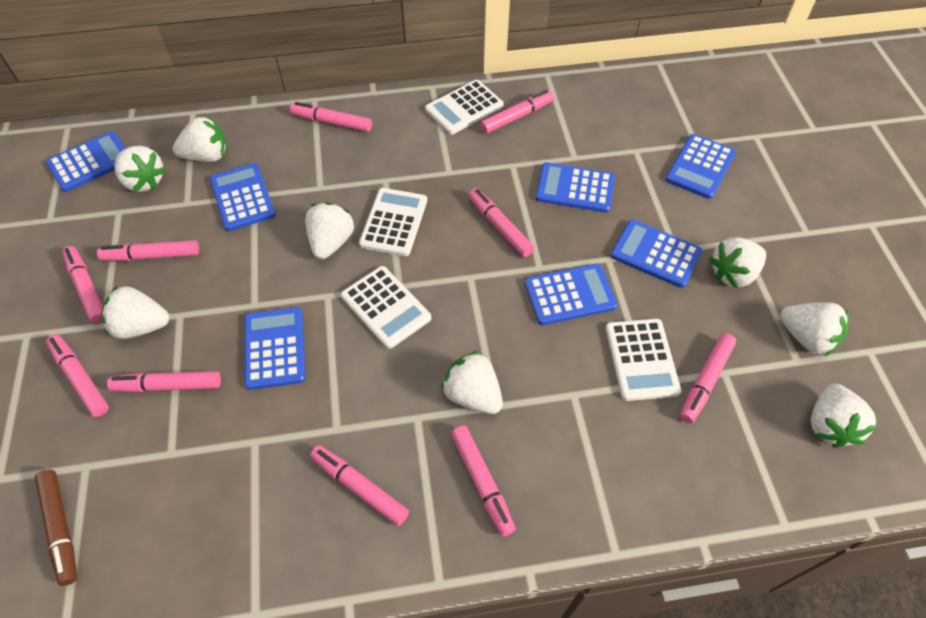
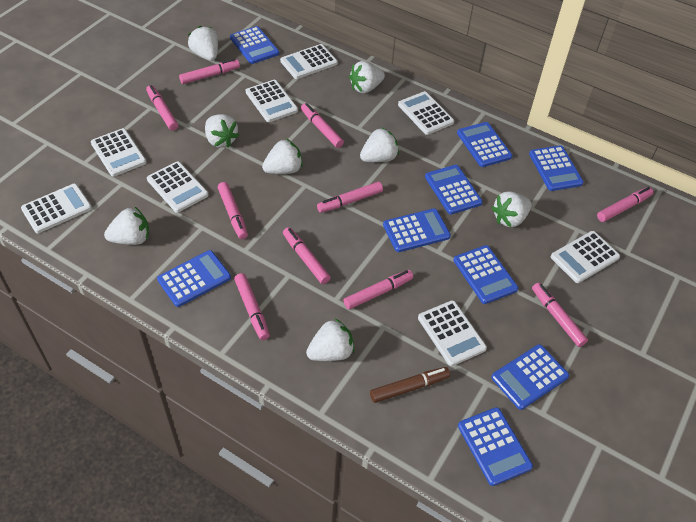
blue calculator: 7 -> 9
white calculator: 4 -> 8

